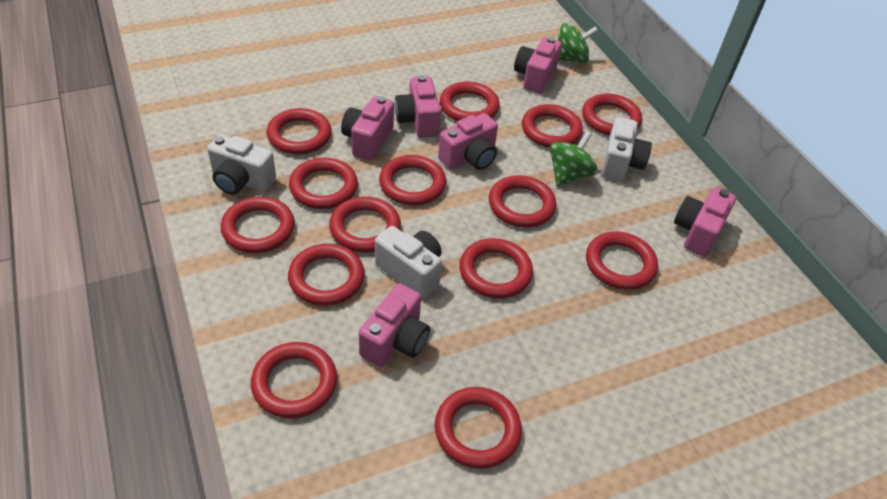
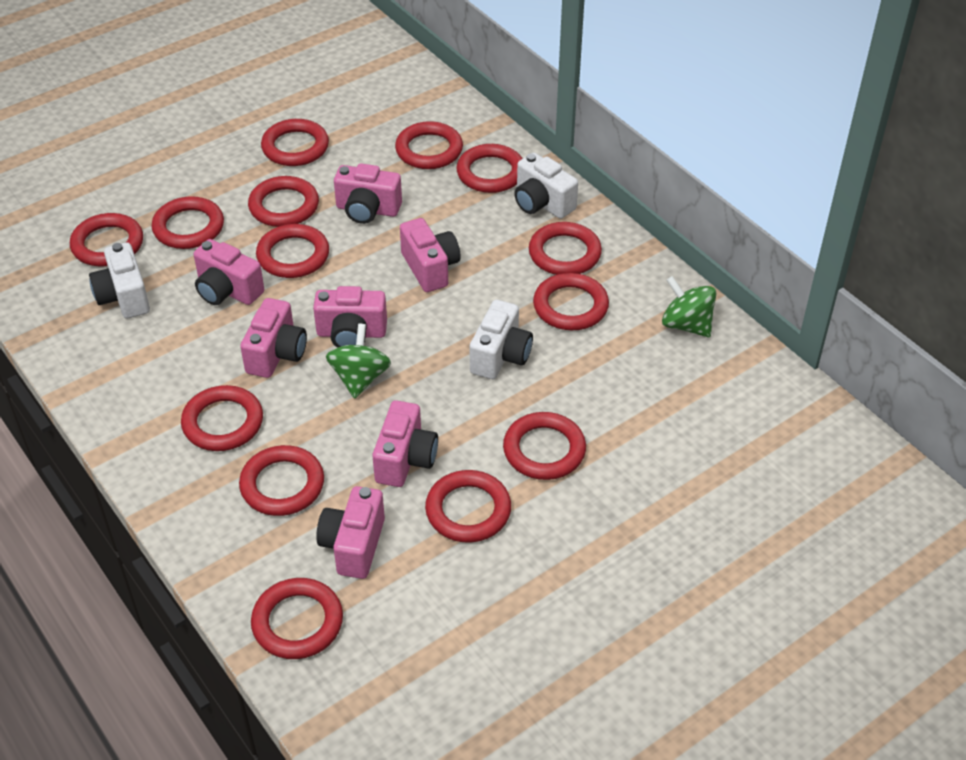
pink camera: 6 -> 7

